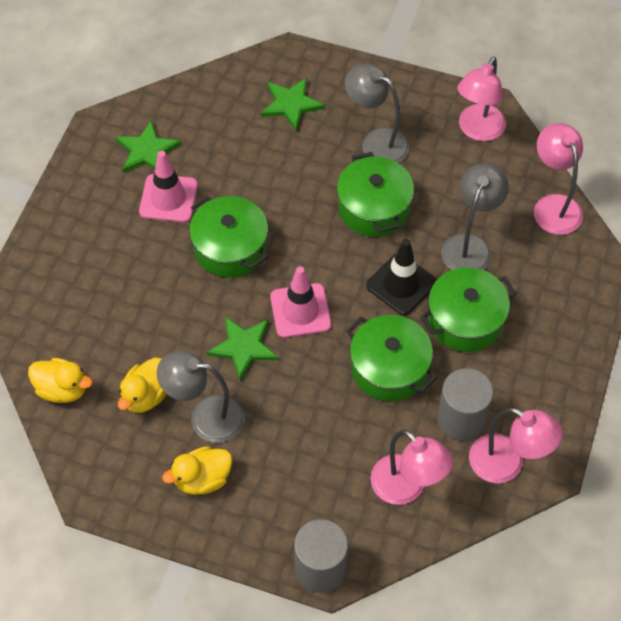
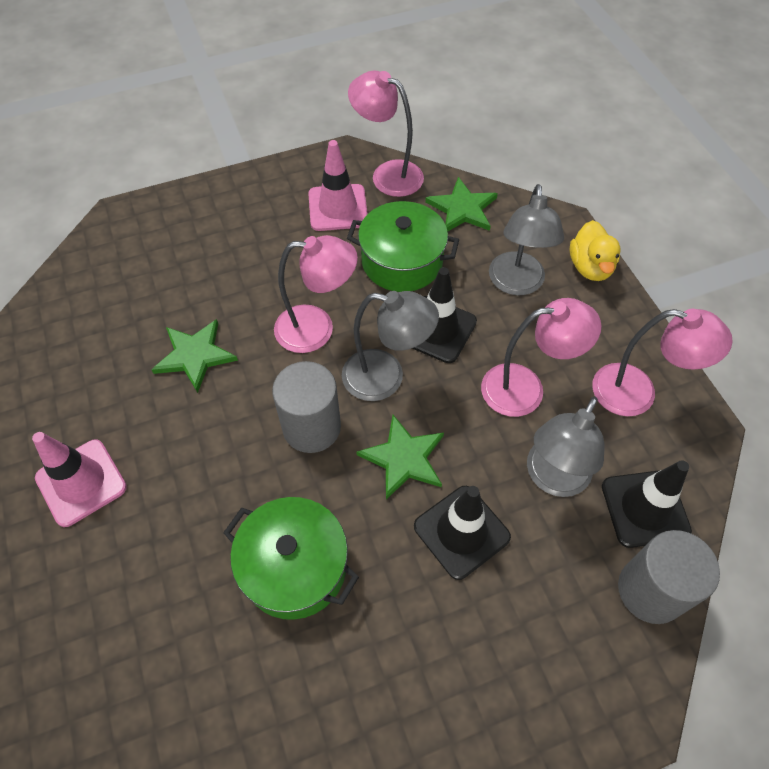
black traffic cone: 1 -> 3
green pot: 4 -> 2
yellow duck: 3 -> 1

